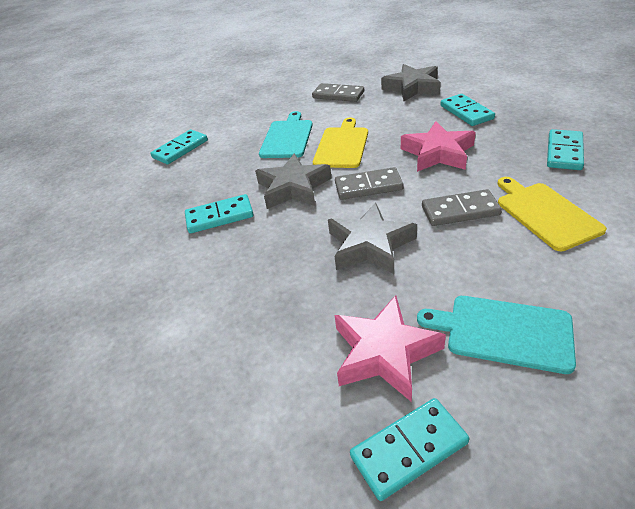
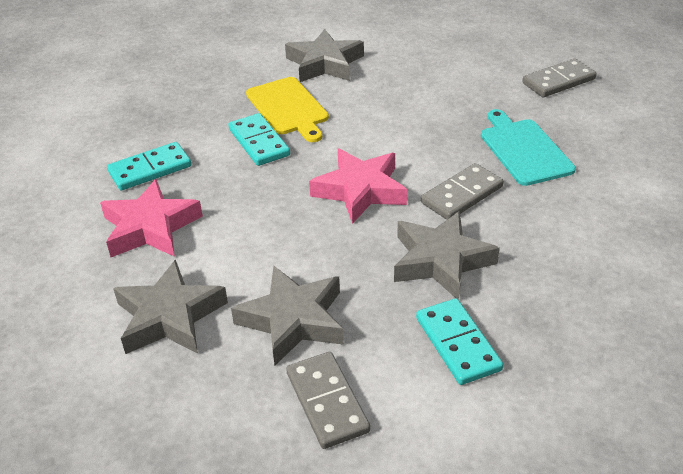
grey star: 3 -> 4
turquoise cutting board: 2 -> 1
turquoise domino: 5 -> 3
yellow cutting board: 2 -> 1

